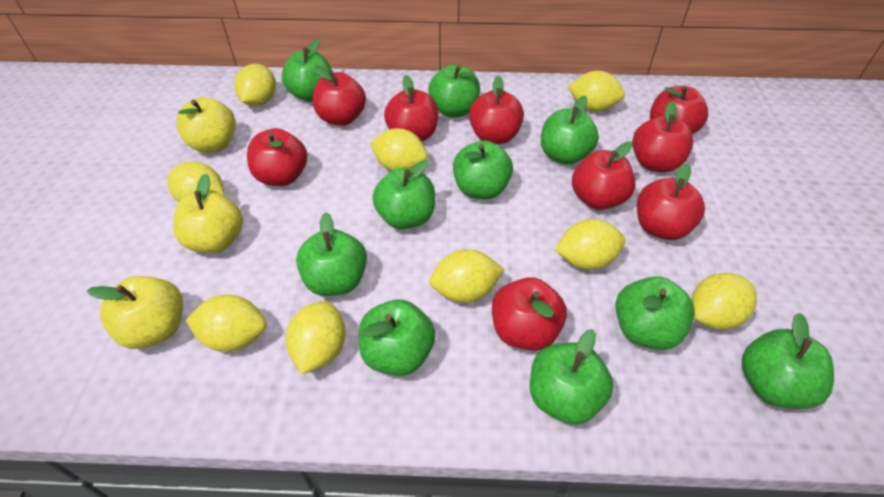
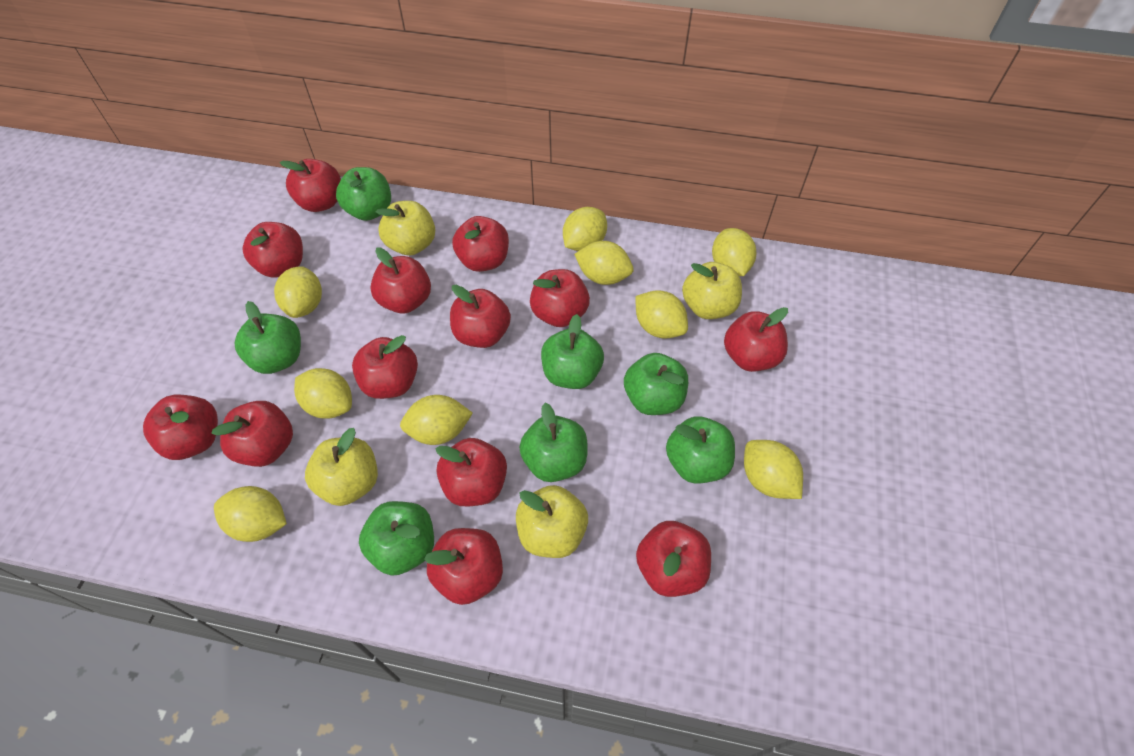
green apple: 10 -> 7
red apple: 9 -> 13
yellow apple: 3 -> 4

